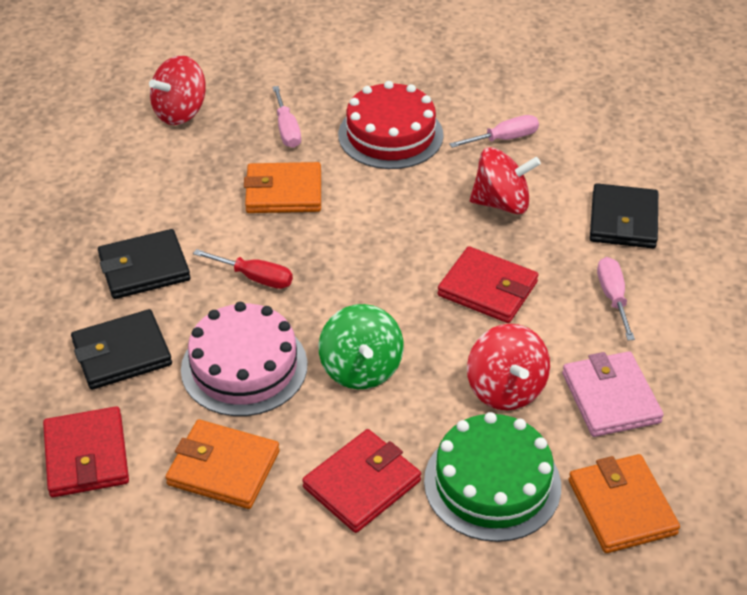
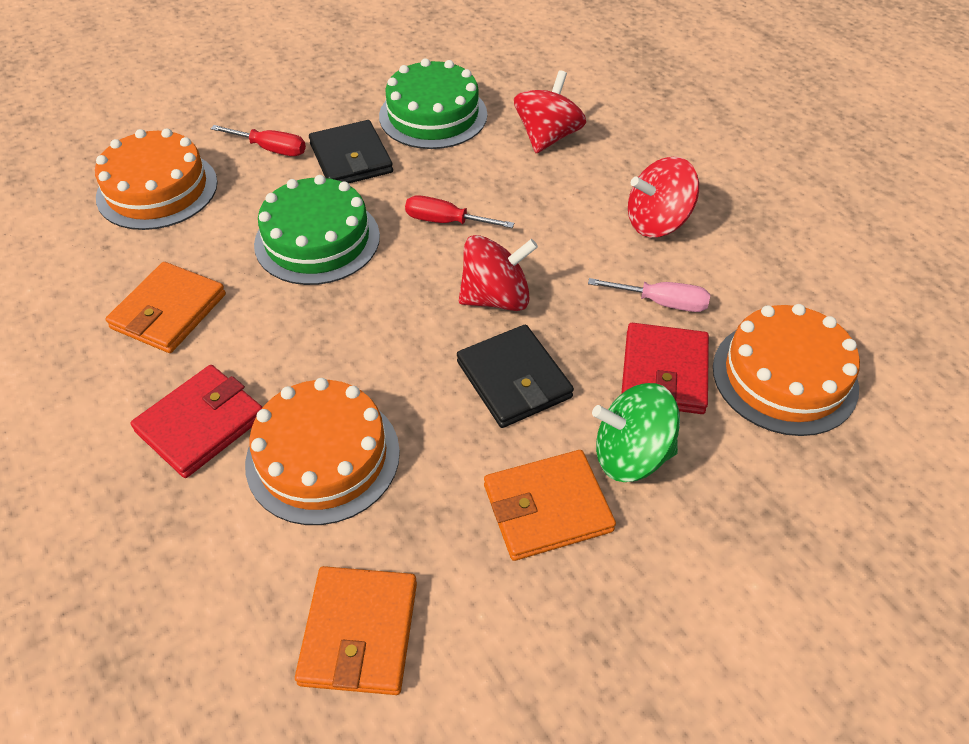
black wallet: 3 -> 2
green cake: 1 -> 2
orange cake: 0 -> 3
pink cake: 1 -> 0
pink screwdriver: 3 -> 1
pink wallet: 1 -> 0
red cake: 1 -> 0
red screwdriver: 1 -> 2
red wallet: 3 -> 2

